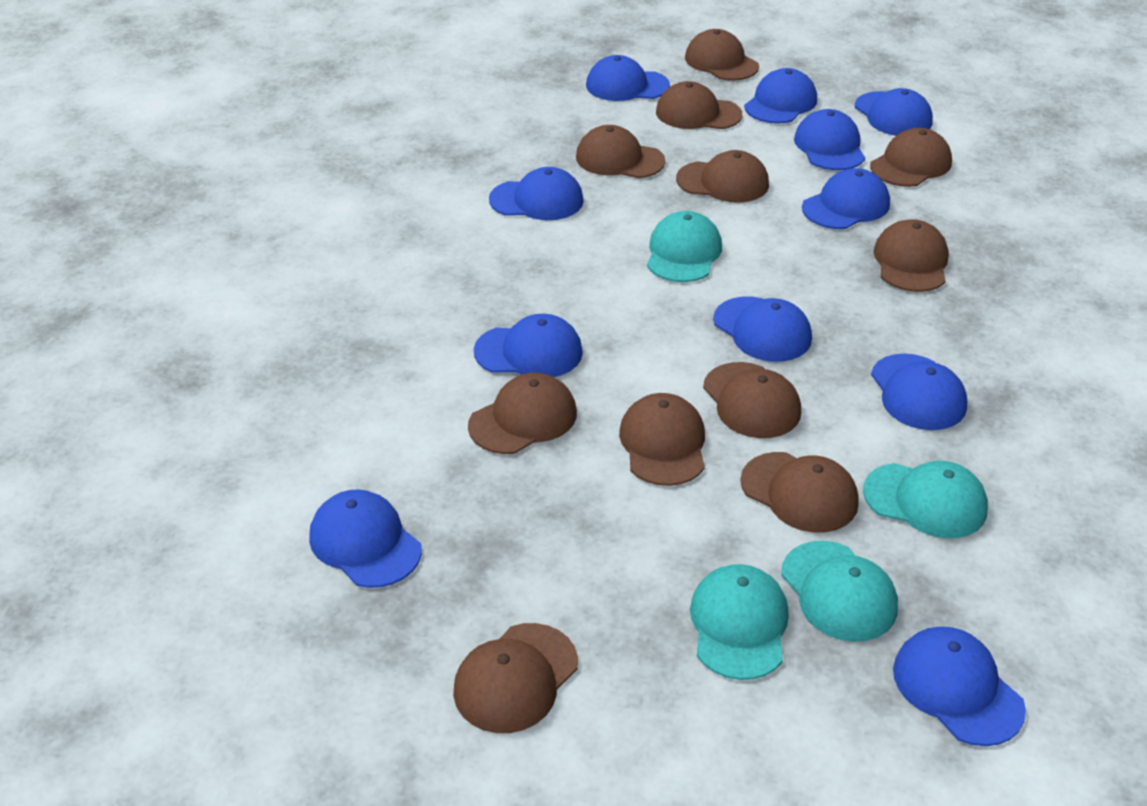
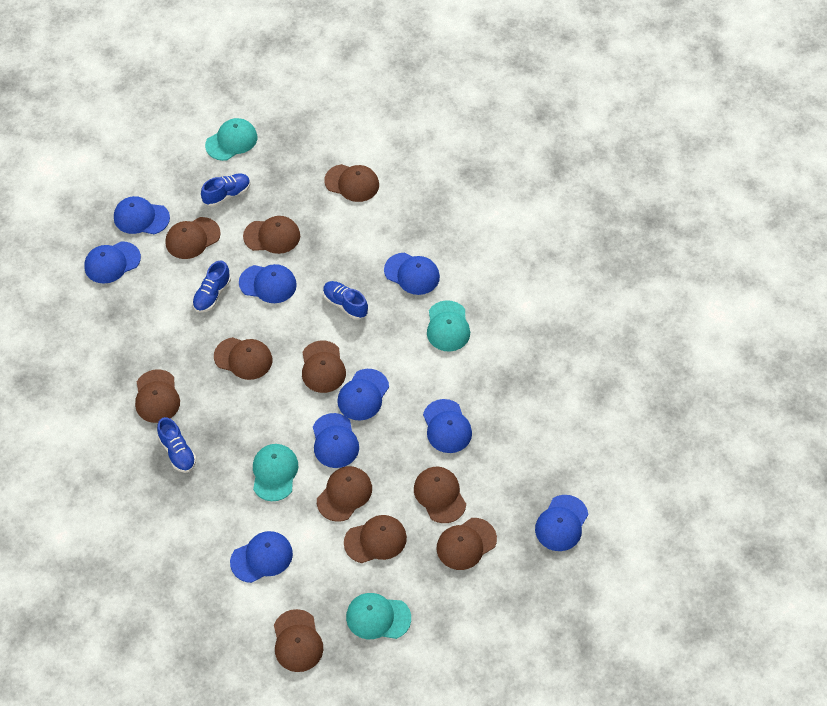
blue cap: 11 -> 9
blue shoe: 0 -> 4

